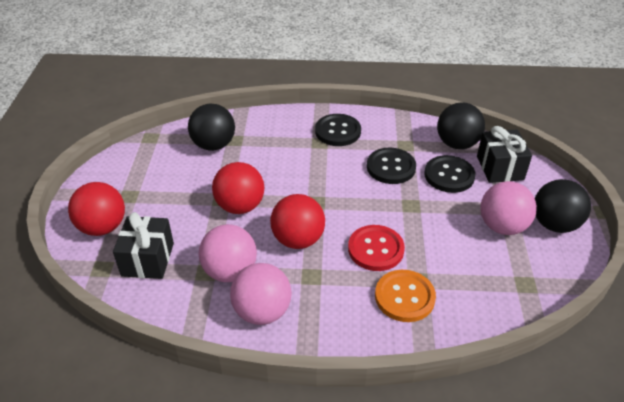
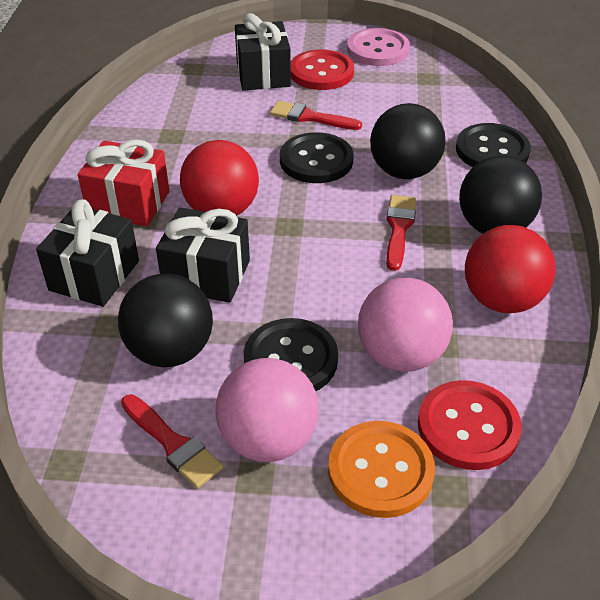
black gift: 2 -> 3
pink ball: 3 -> 2
pink button: 0 -> 1
red ball: 3 -> 2
red brush: 0 -> 3
red button: 1 -> 2
red gift: 0 -> 1

